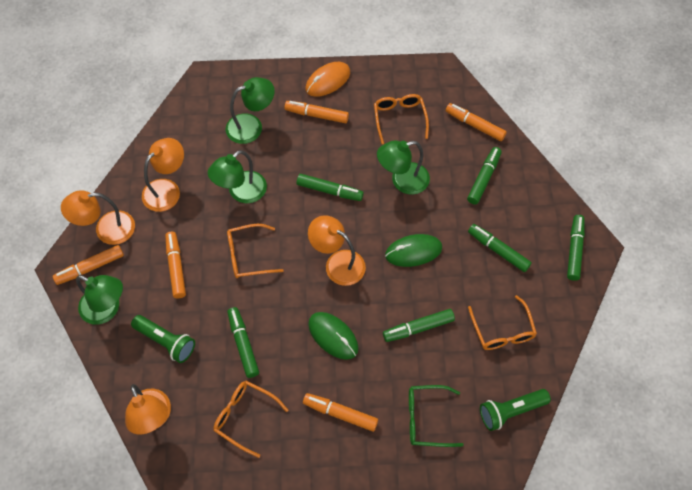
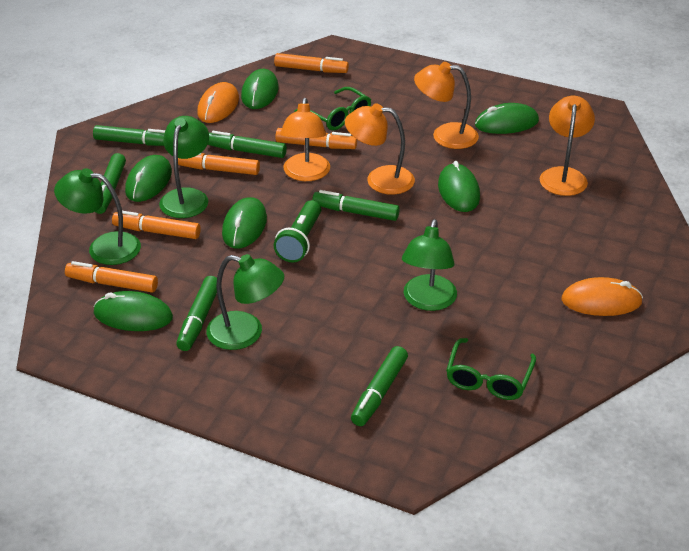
green flashlight: 2 -> 1
green glasses: 1 -> 2
green mouse: 2 -> 6
orange glasses: 4 -> 0
orange mouse: 1 -> 2

